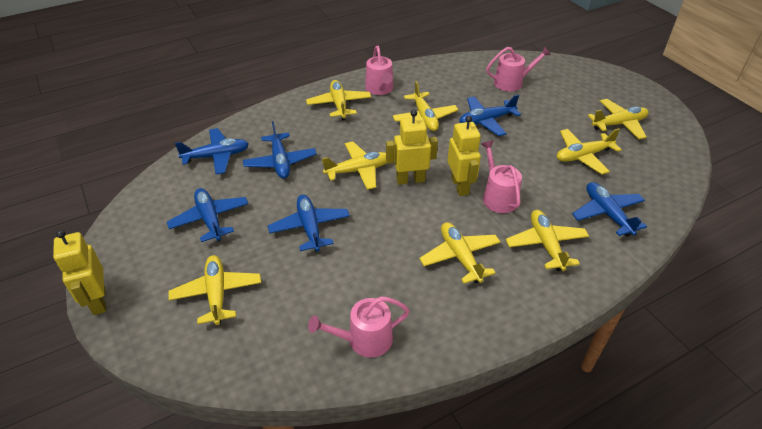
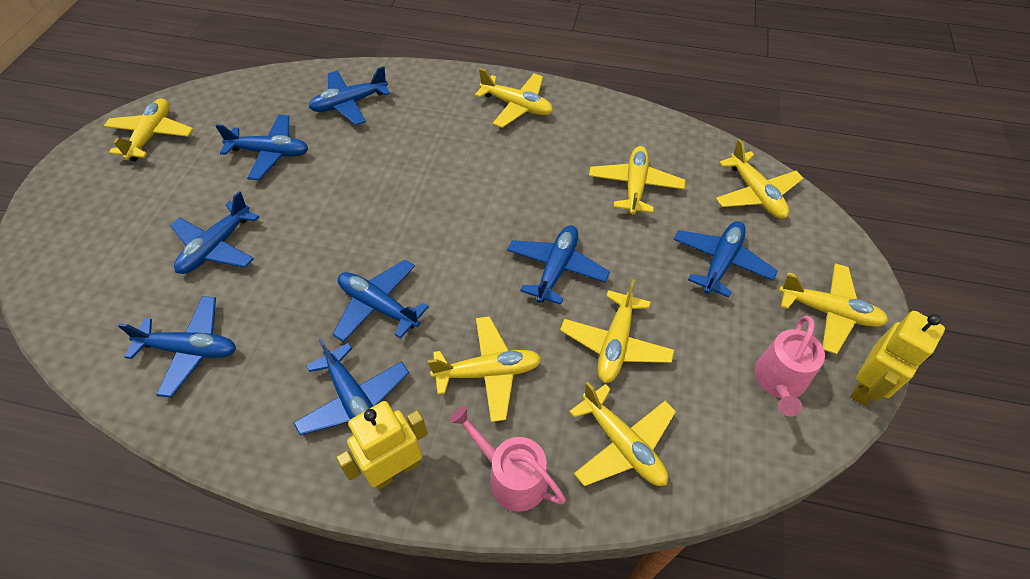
blue plane: 6 -> 8
pink watering can: 4 -> 2
yellow robot: 3 -> 2

